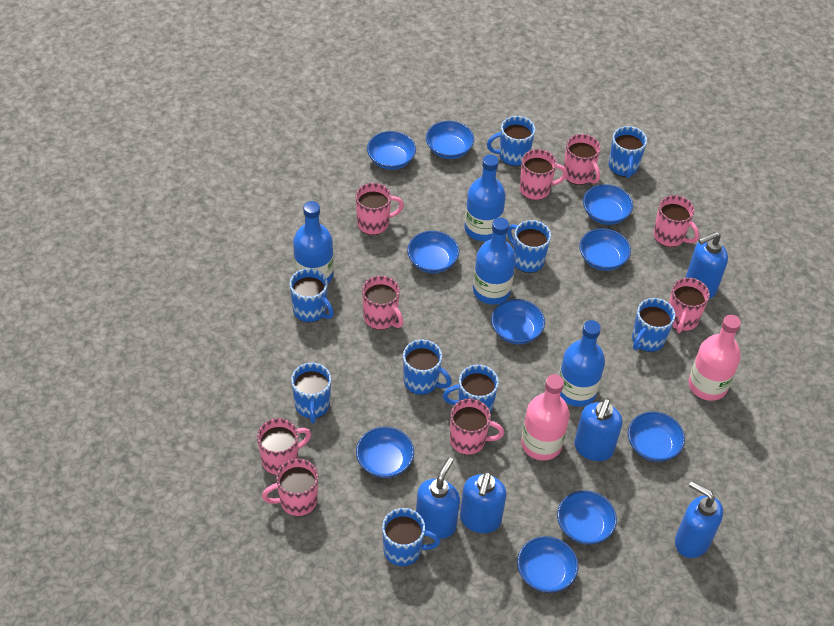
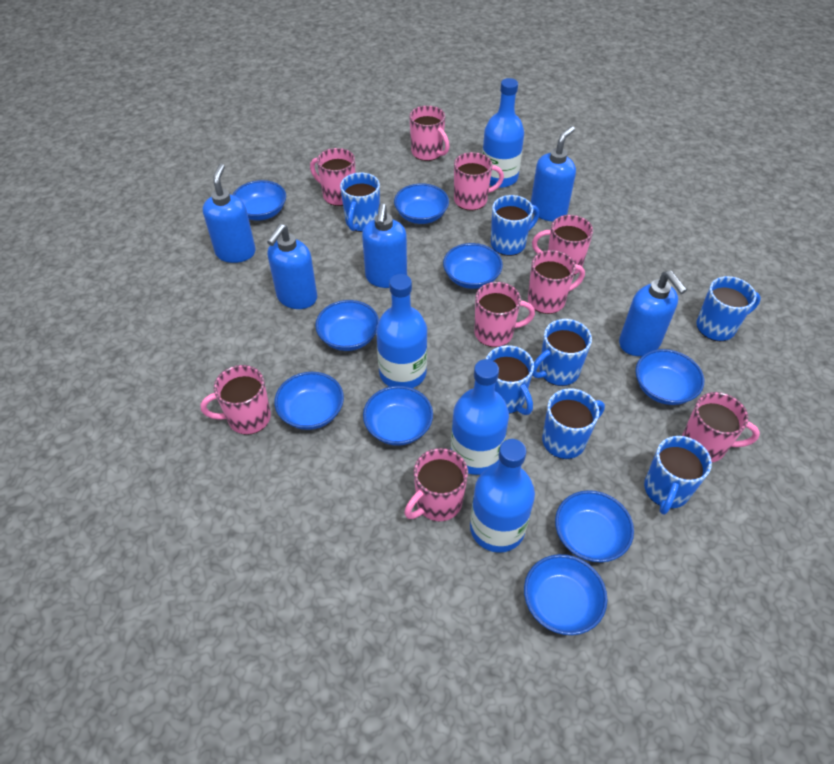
blue bowl: 10 -> 9
blue mug: 9 -> 7
pink bottle: 2 -> 0

